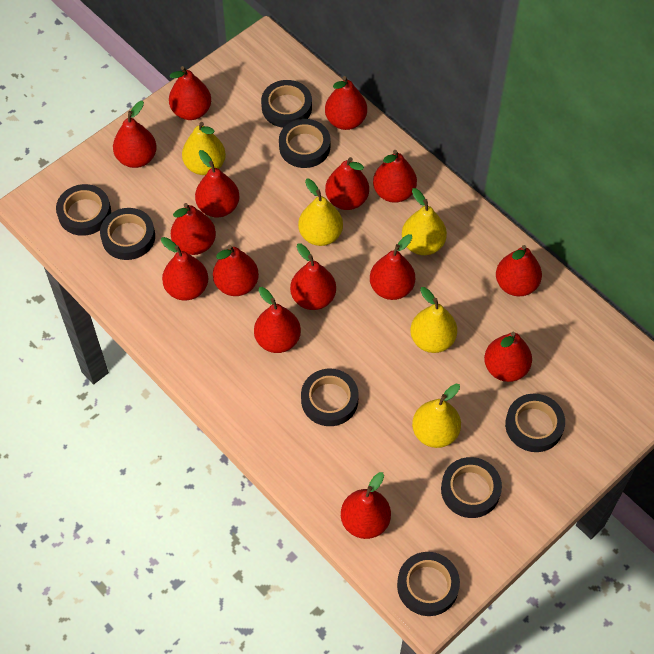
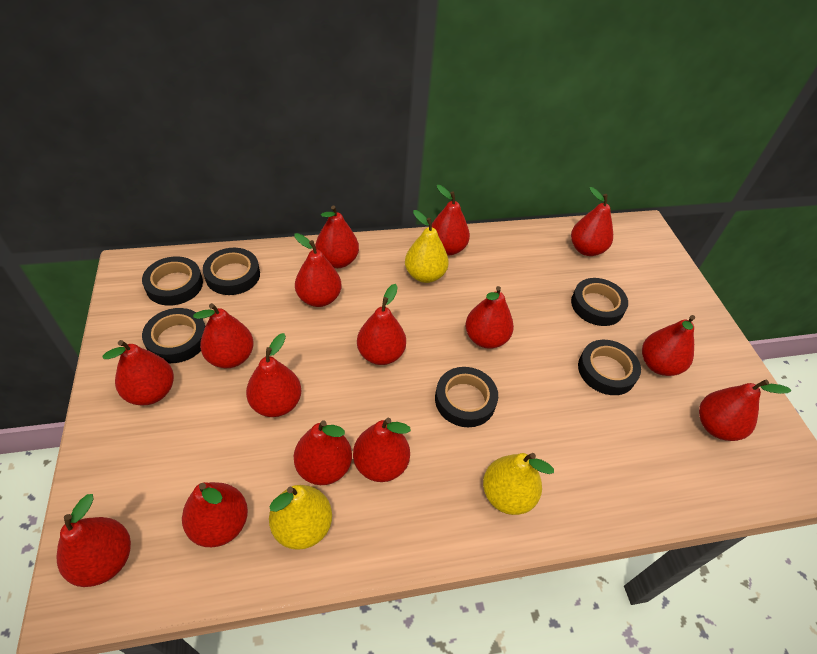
black tape: 8 -> 6
yellow pear: 5 -> 3

